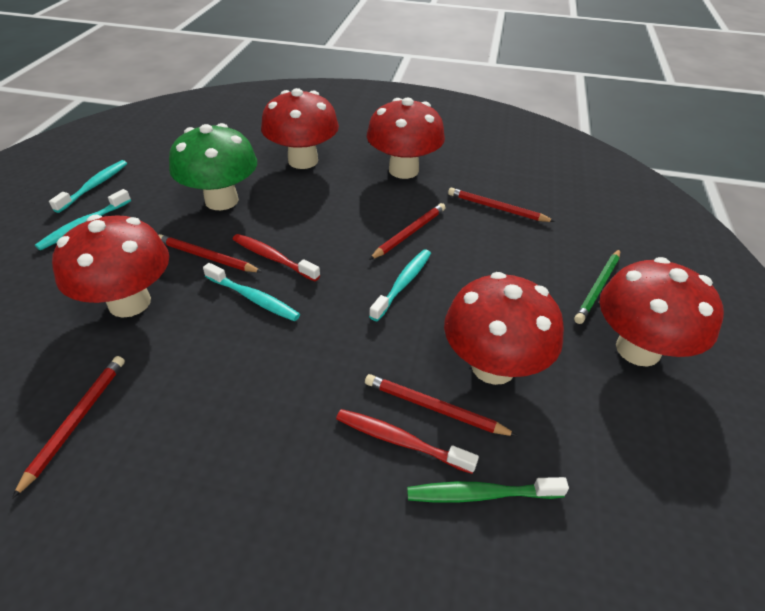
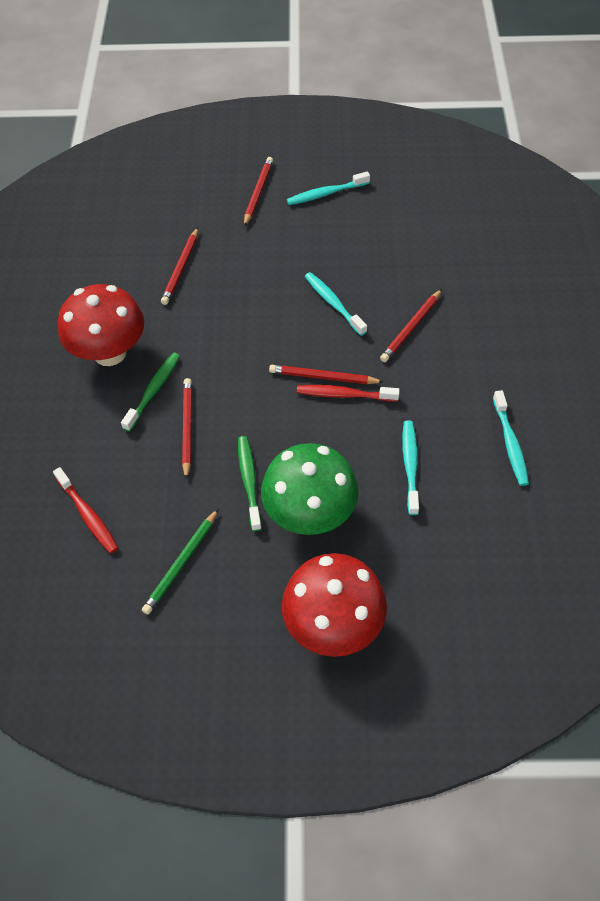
green toothbrush: 1 -> 2
red mushroom: 5 -> 2

